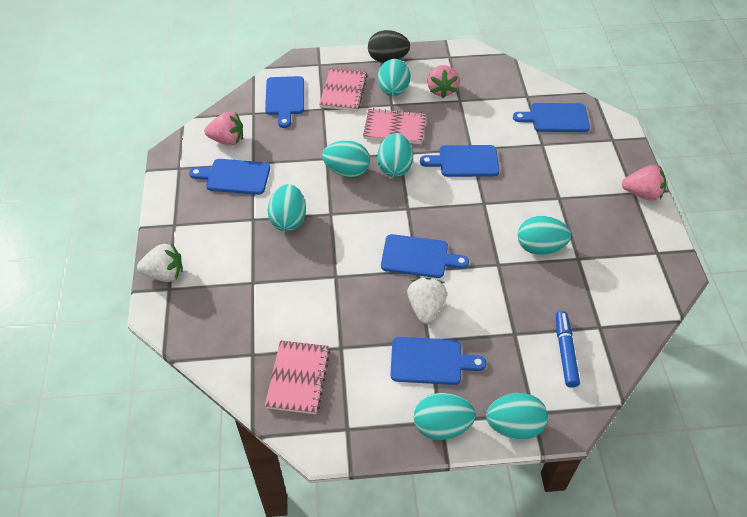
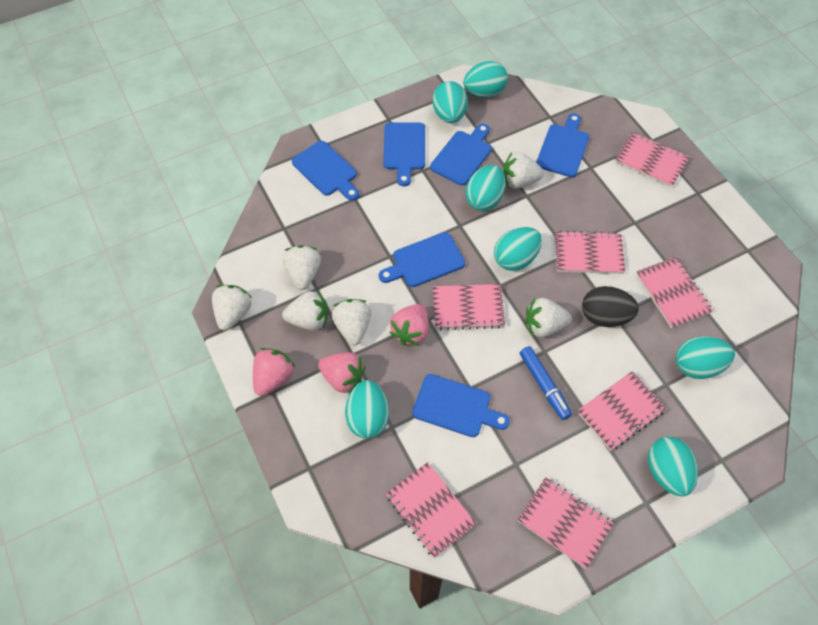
pink notebook: 3 -> 7
white strawberry: 2 -> 6

